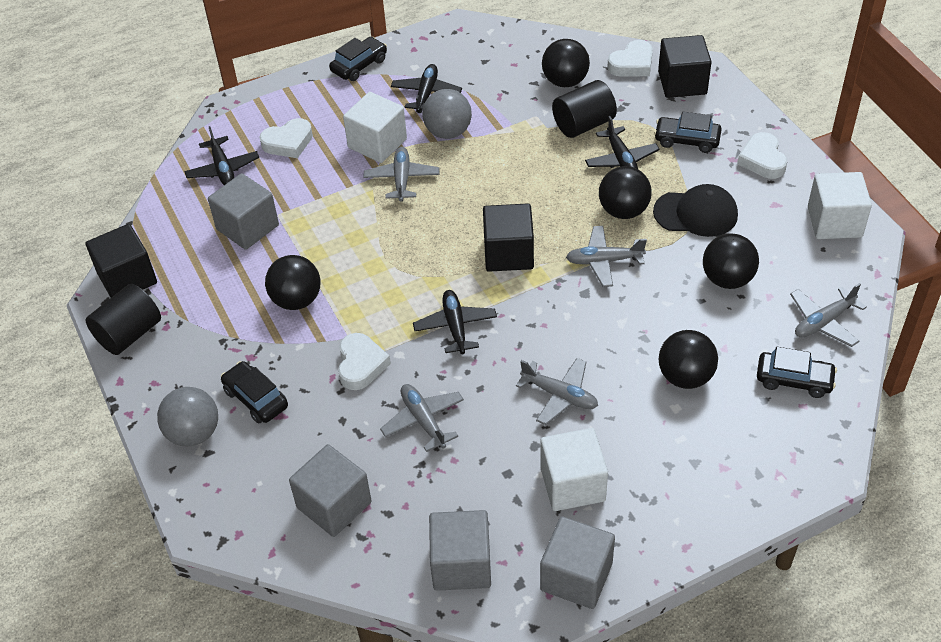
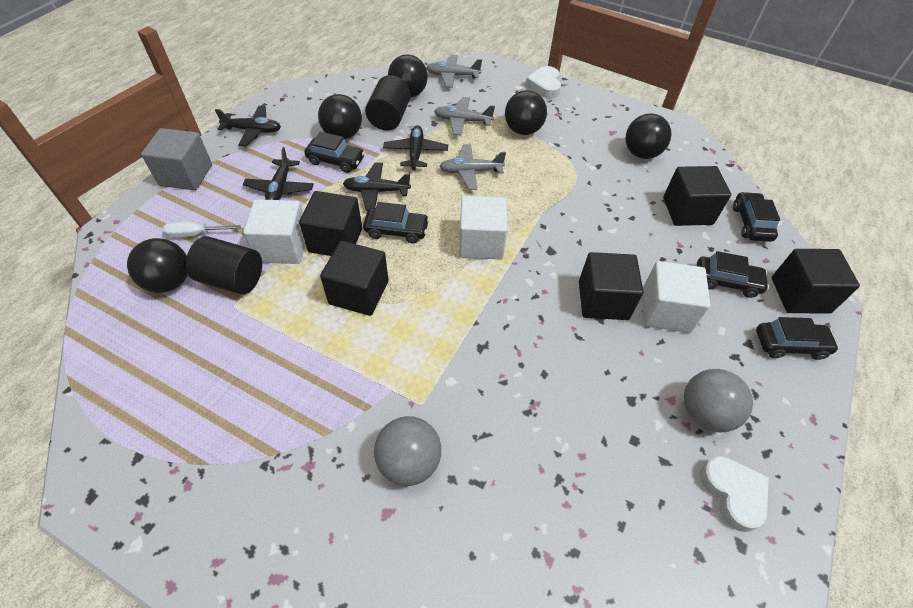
black cap: 1 -> 0
black car: 4 -> 5
black cube: 3 -> 5
grey cube: 4 -> 1
grey plane: 5 -> 3
white heart: 4 -> 2
white screwdriver: 0 -> 1

